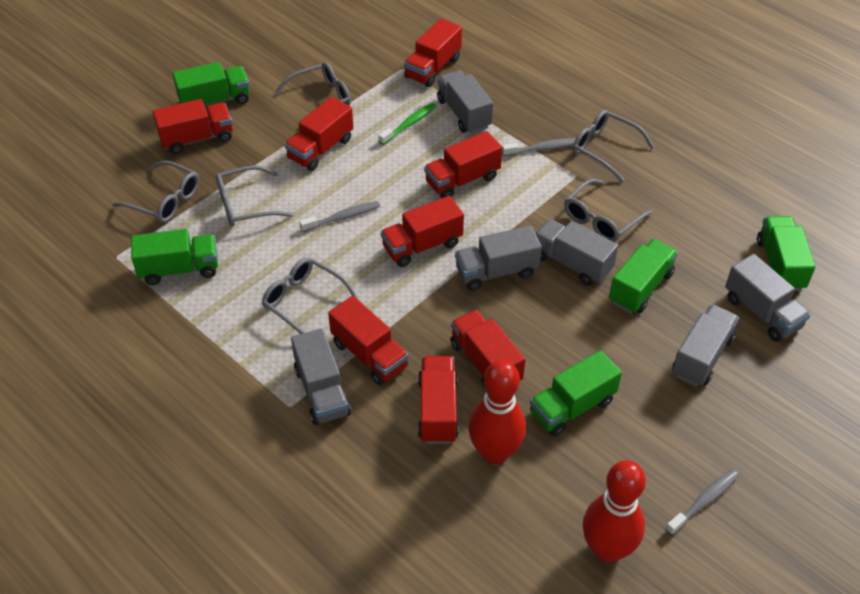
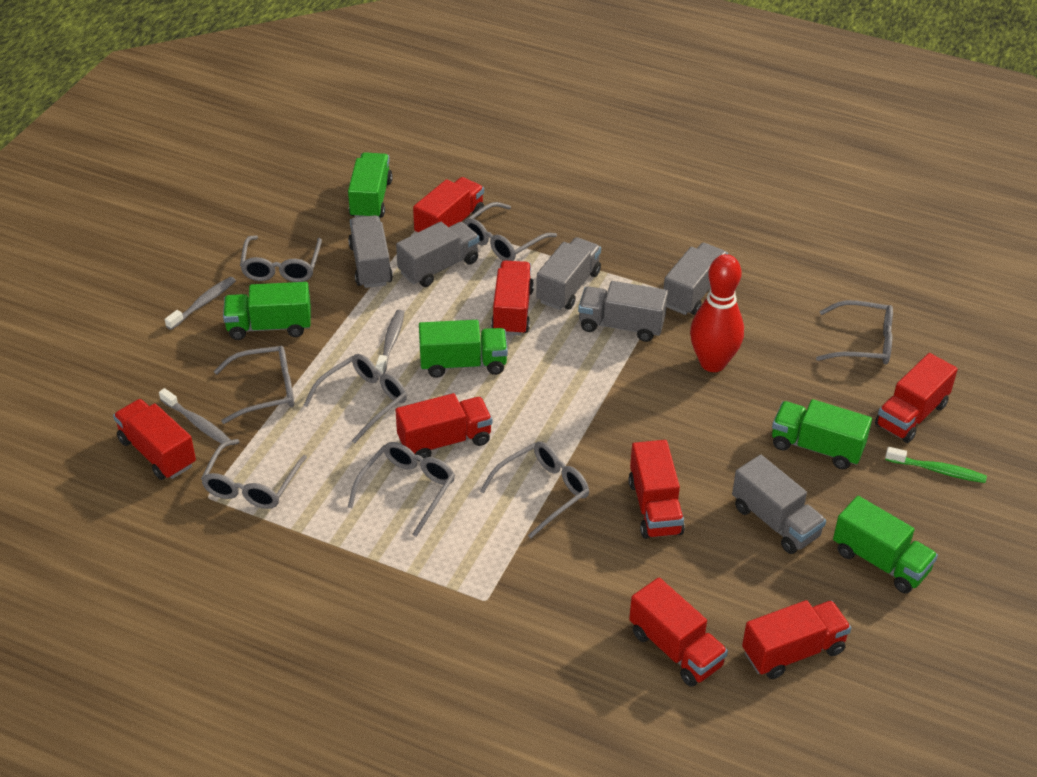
grey glasses: 6 -> 8
red bowling pin: 2 -> 1

